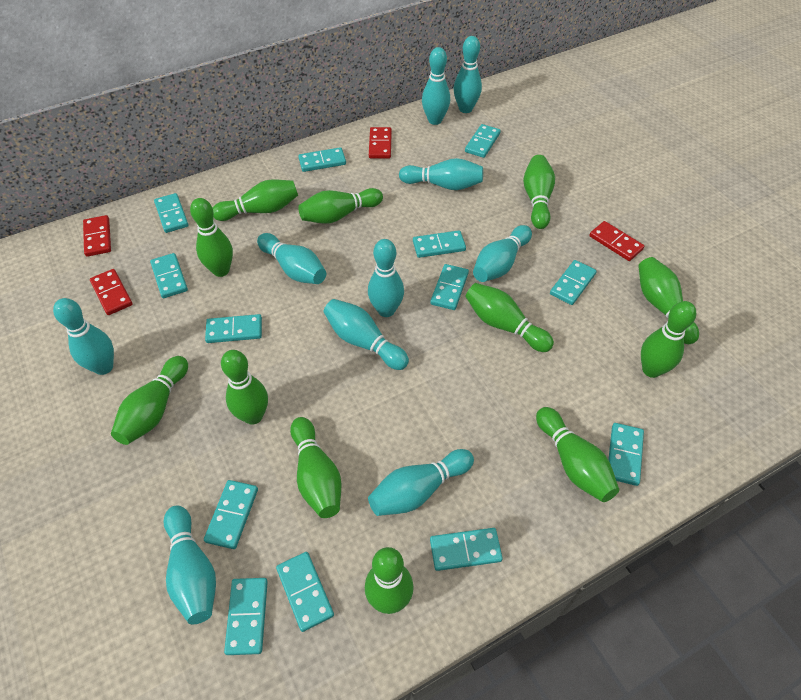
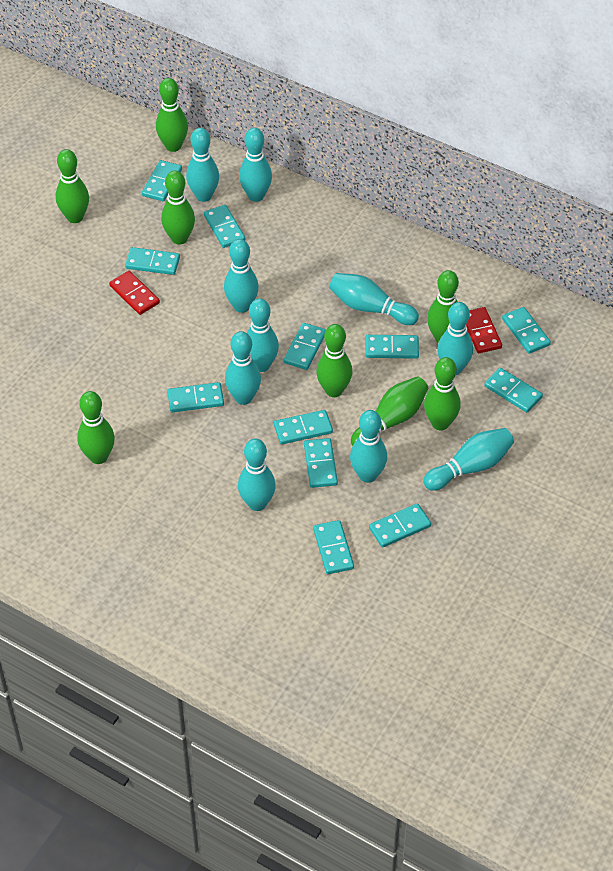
green bowling pin: 12 -> 8
red domino: 4 -> 2
turquoise domino: 13 -> 12

